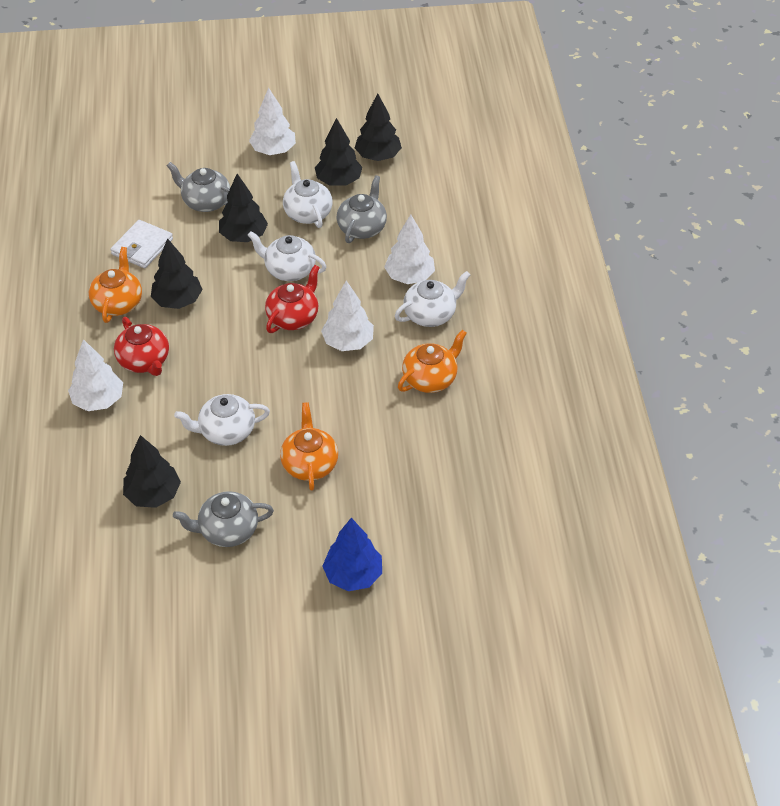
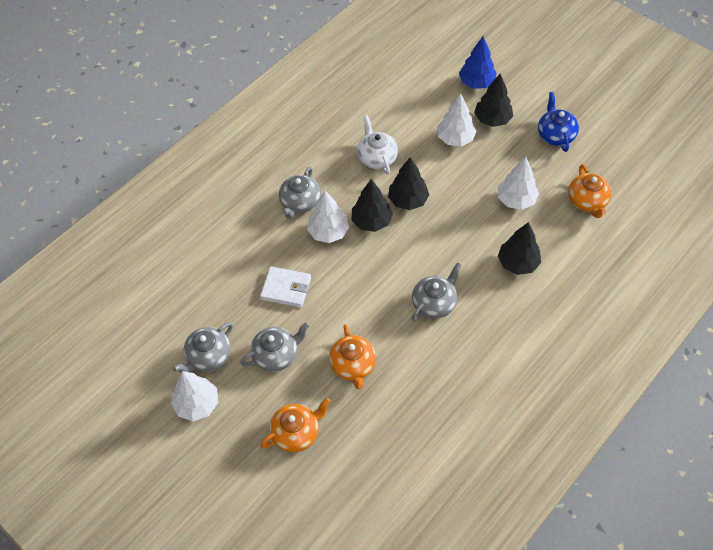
black tree: 5 -> 4
blue teapot: 0 -> 1
grey teapot: 3 -> 4
red teapot: 2 -> 0
white teapot: 4 -> 1

